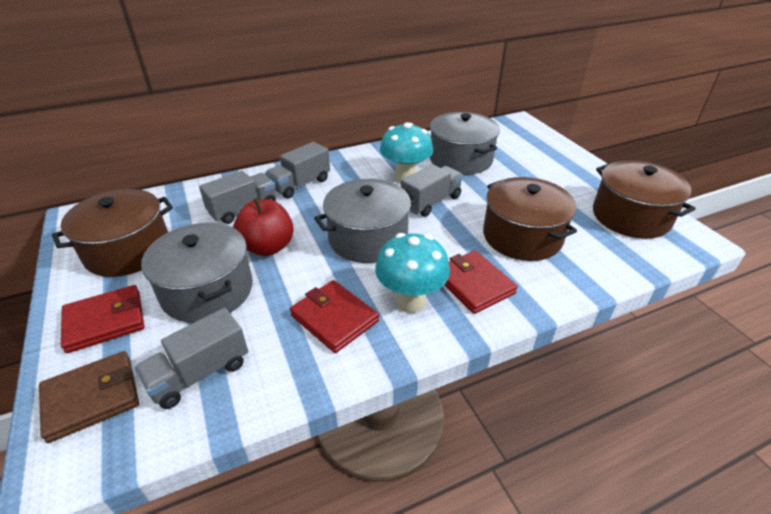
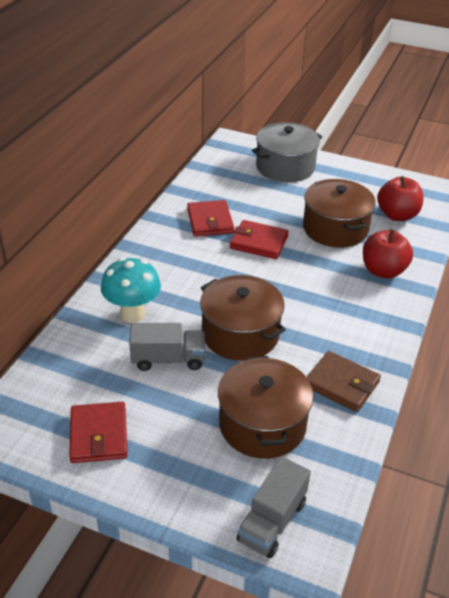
grey pot: 3 -> 1
grey truck: 4 -> 2
red apple: 1 -> 2
turquoise mushroom: 2 -> 1

